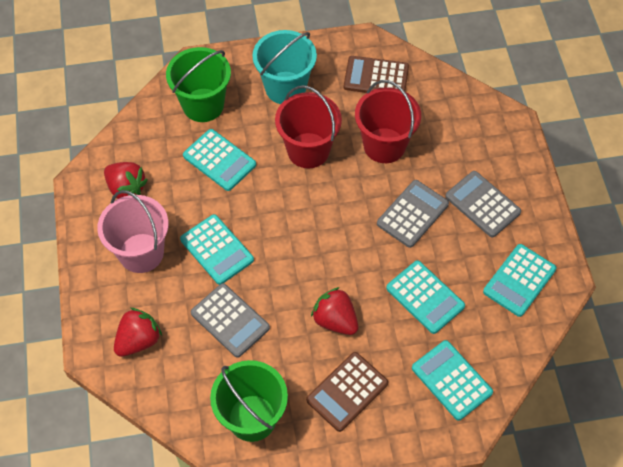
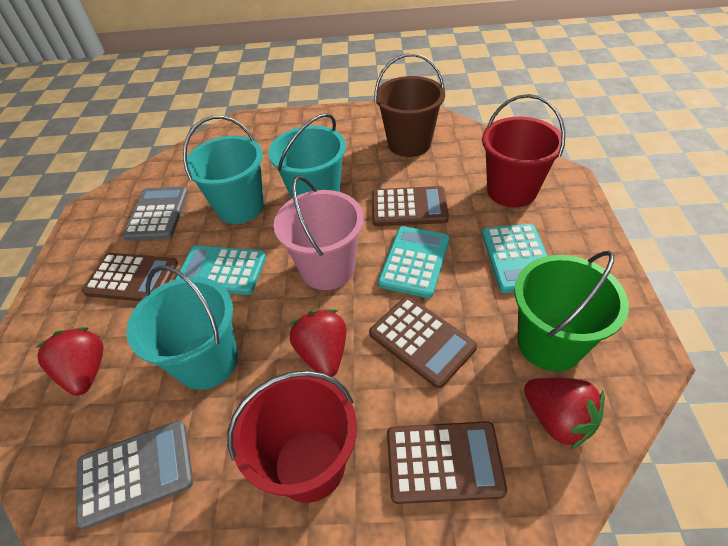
brown bucket: 0 -> 1
brown calculator: 2 -> 4
green bucket: 2 -> 1
grey calculator: 3 -> 2
turquoise bucket: 1 -> 3
turquoise calculator: 5 -> 3

